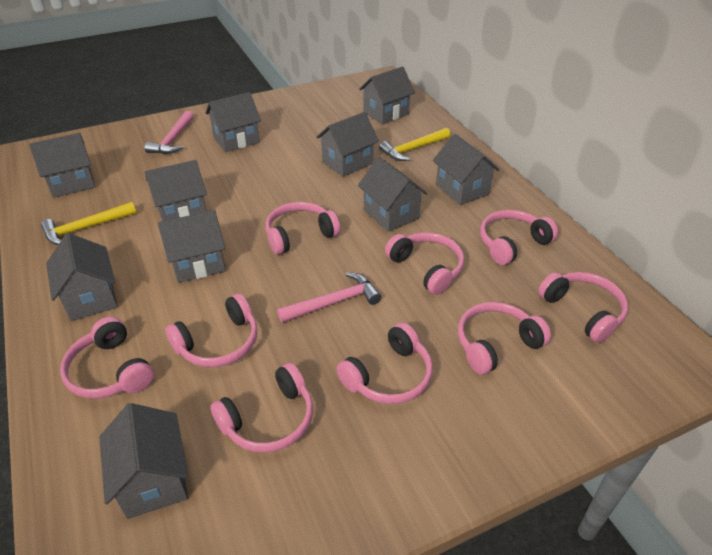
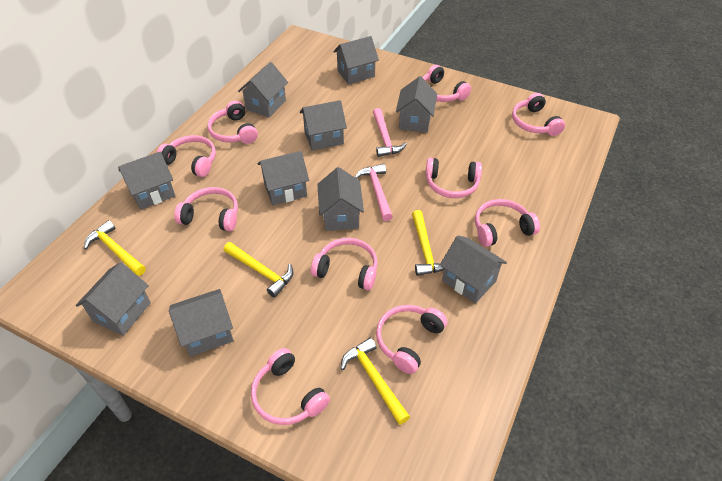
pink headphones: 9 -> 10
yellow hammer: 2 -> 4

